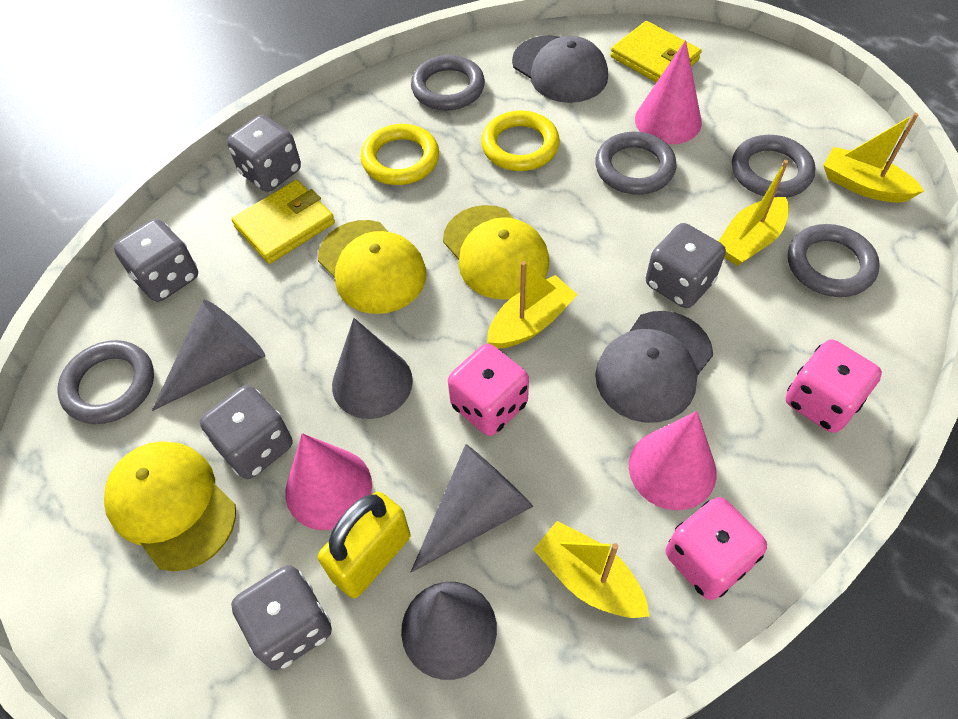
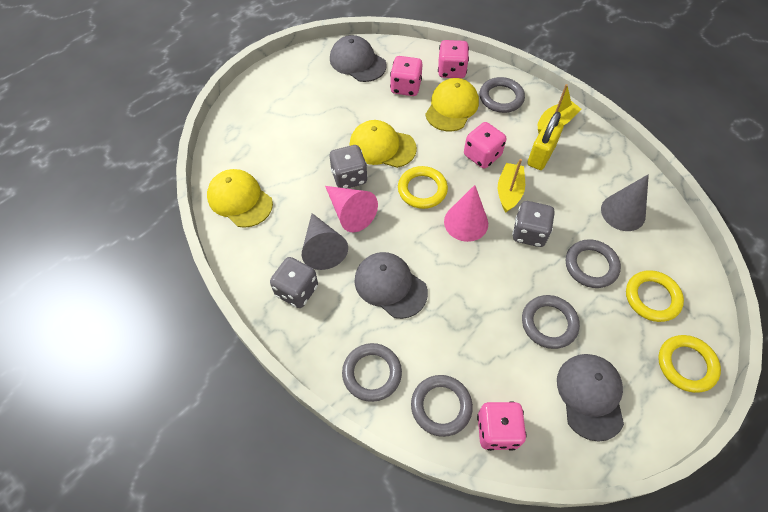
grey cap: 2 -> 3
grey cone: 4 -> 2
grey dice: 5 -> 3
pink cone: 3 -> 2
pink dice: 3 -> 4
yellow boat: 4 -> 2
yellow ring: 2 -> 3
yellow wallet: 2 -> 0

